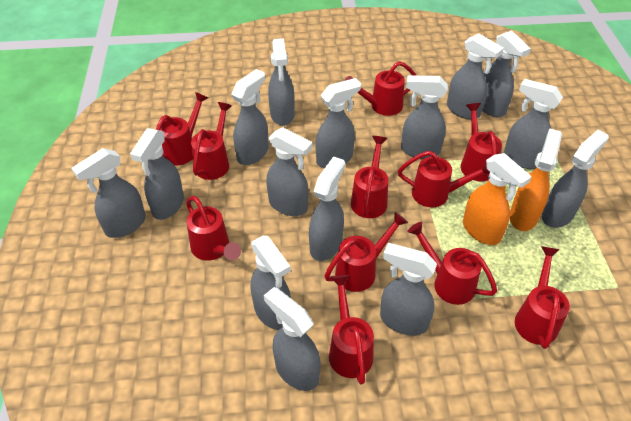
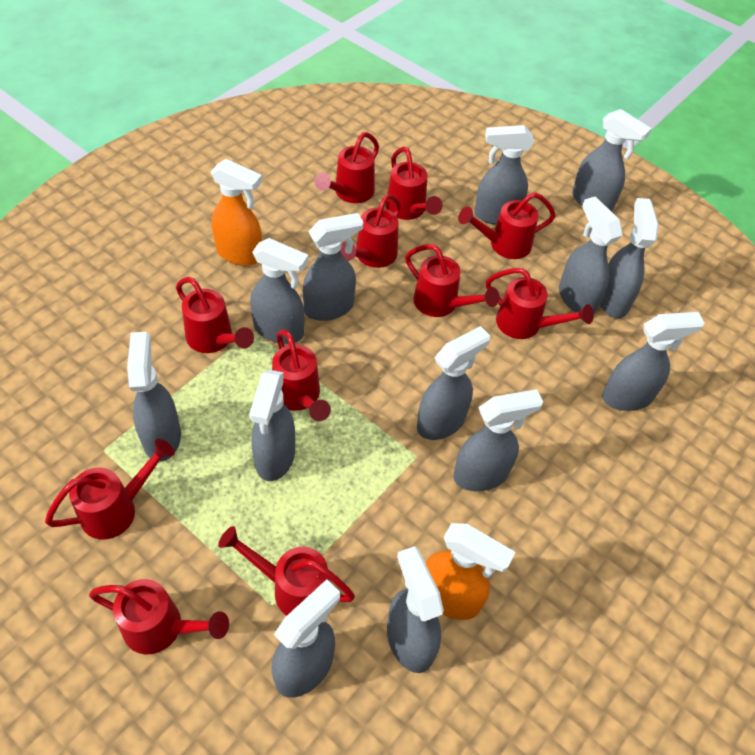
grey spray bottle: 15 -> 13

